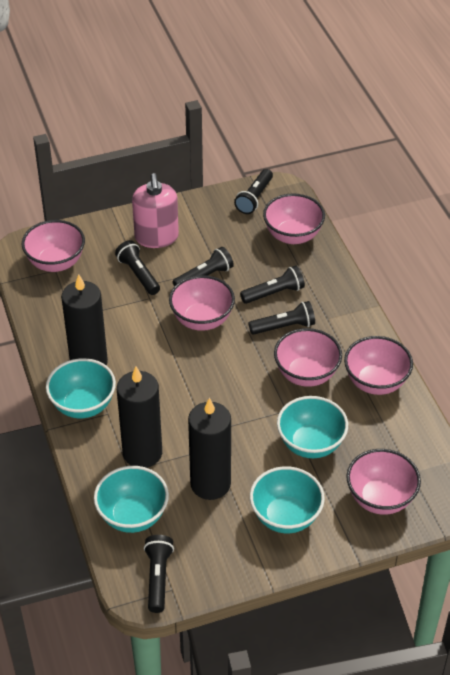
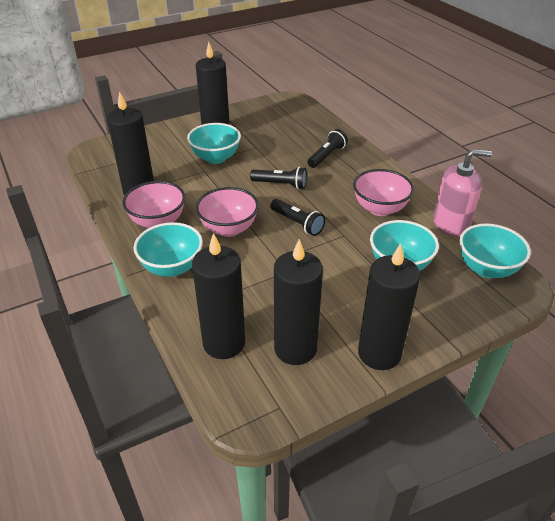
black candle: 3 -> 5
black flashlight: 6 -> 3
pink bowl: 6 -> 3

